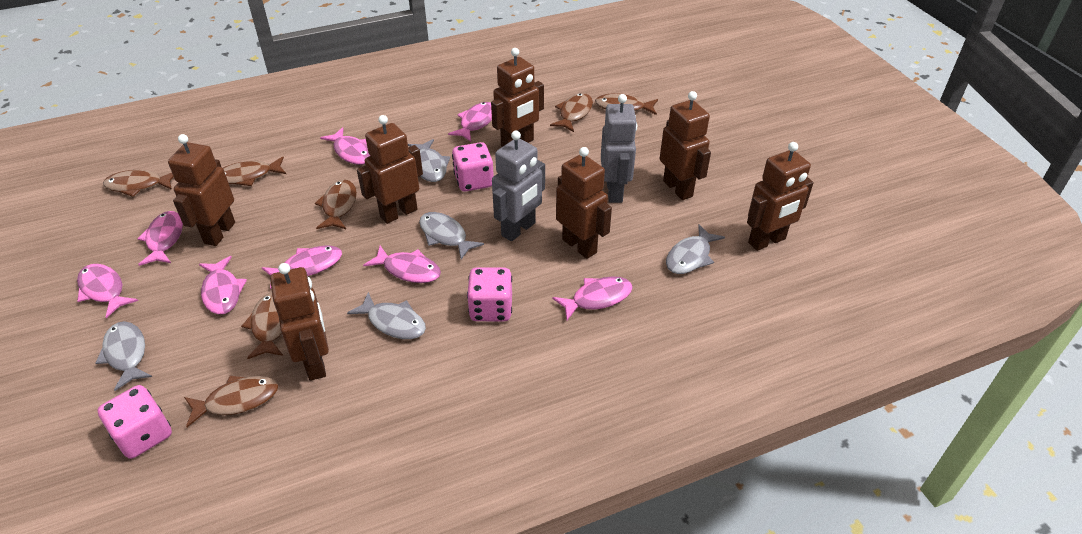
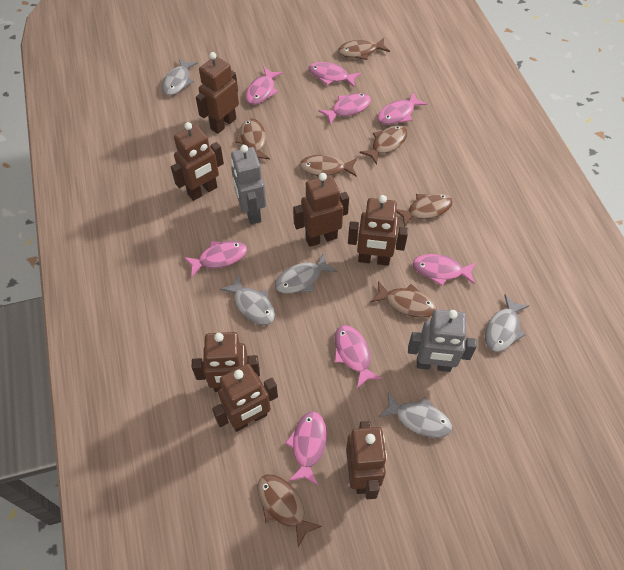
pink dice: 3 -> 0

